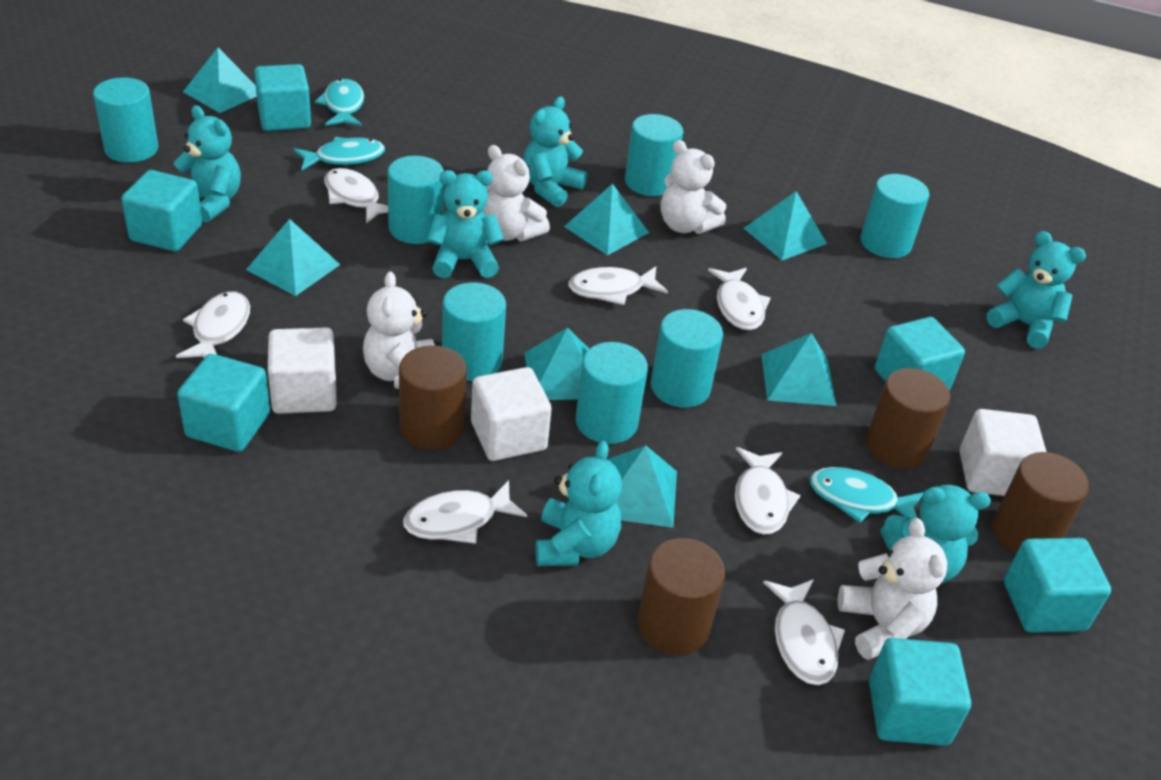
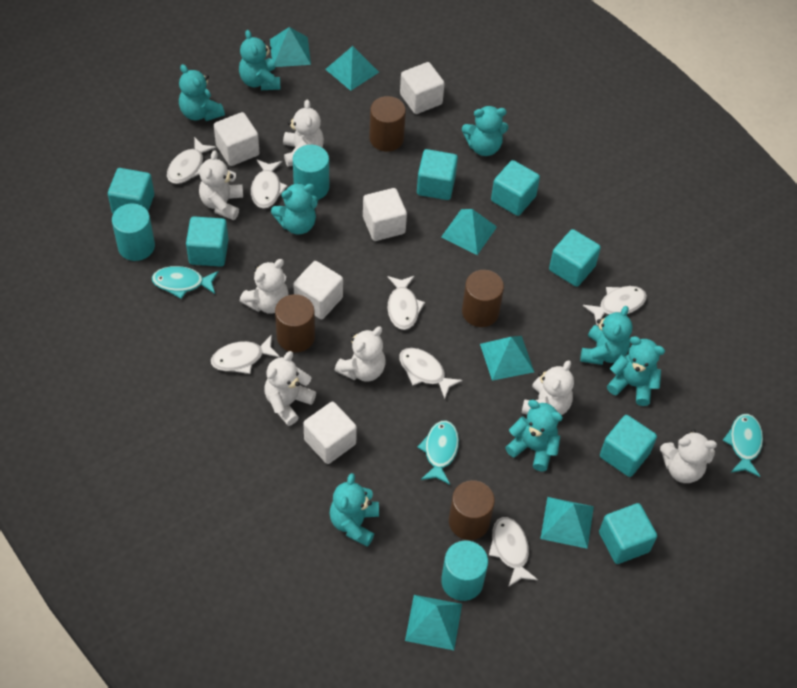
turquoise cube: 6 -> 7
turquoise cylinder: 7 -> 3
turquoise pyramid: 7 -> 6
turquoise teddy bear: 6 -> 8
white cube: 3 -> 5
white teddy bear: 4 -> 7

